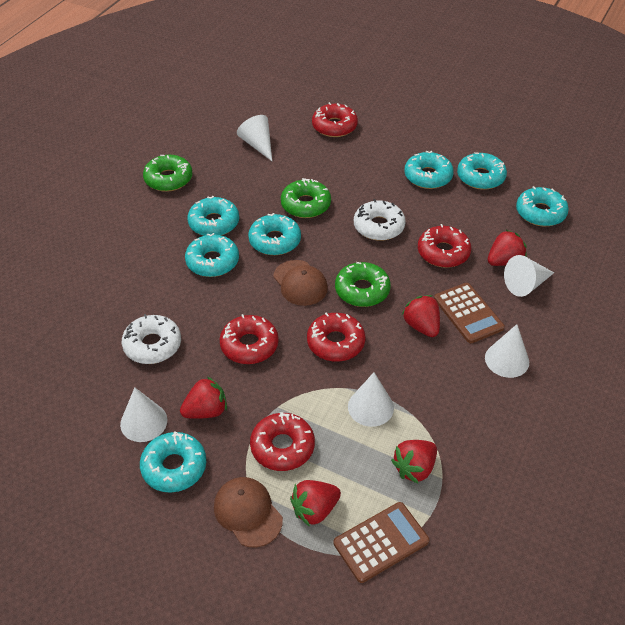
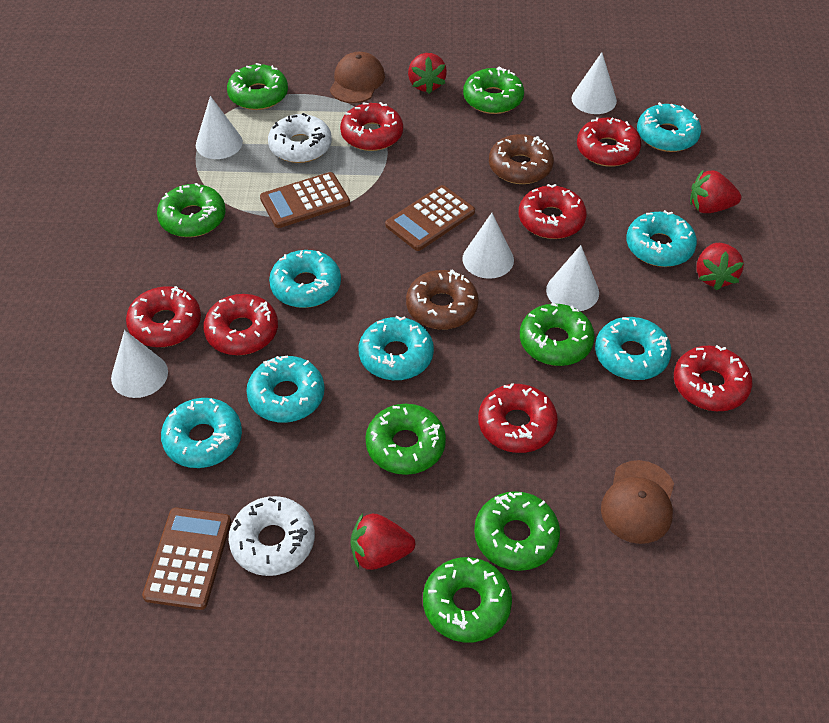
brown calculator: 2 -> 3
brown donut: 0 -> 2
green donut: 3 -> 7
red donut: 5 -> 7
red strawberry: 5 -> 4

